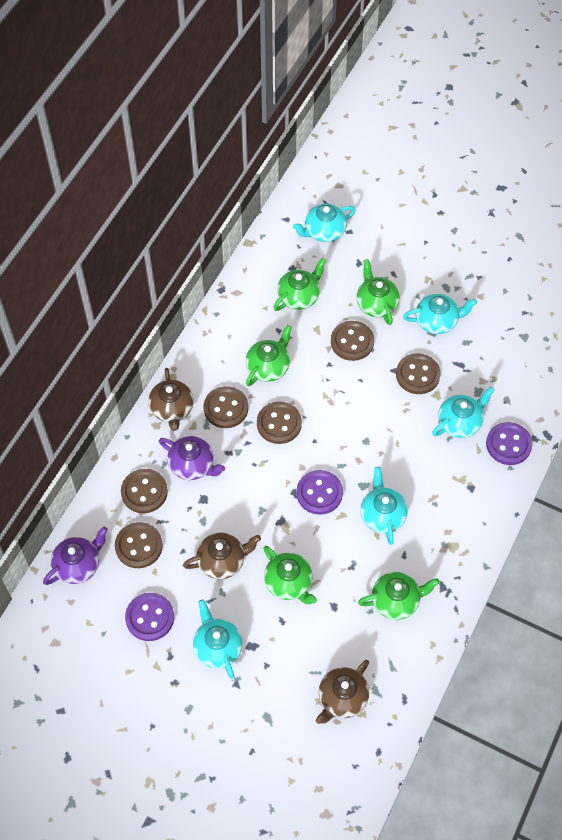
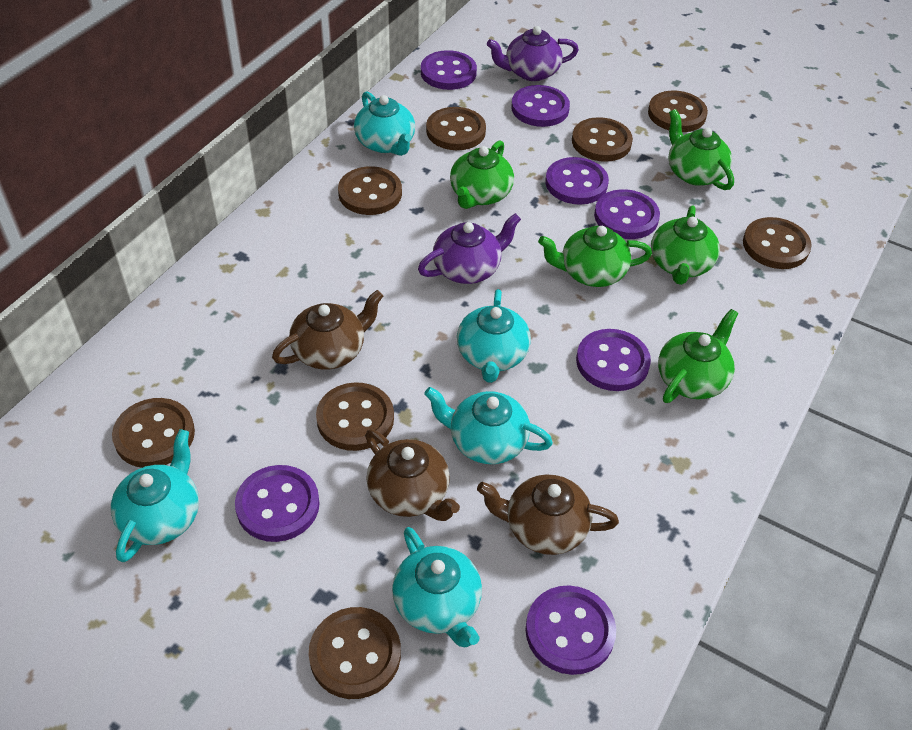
brown button: 6 -> 8
purple button: 3 -> 7

